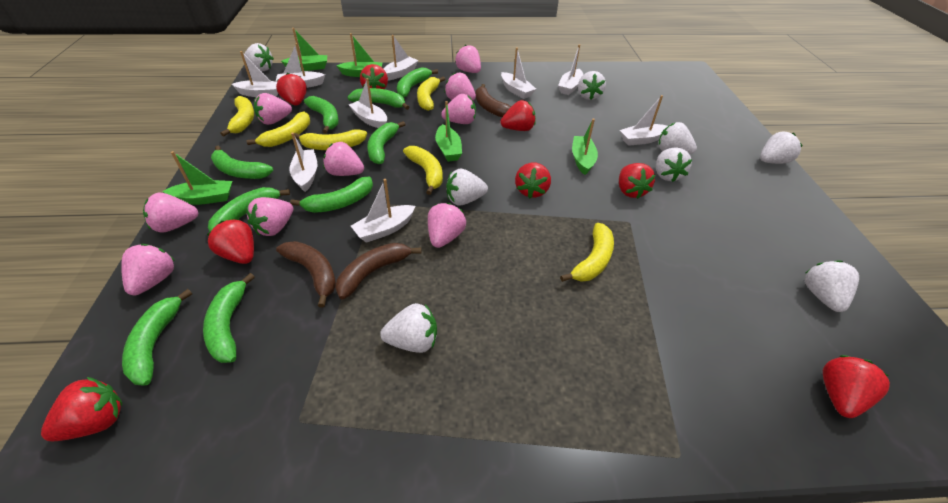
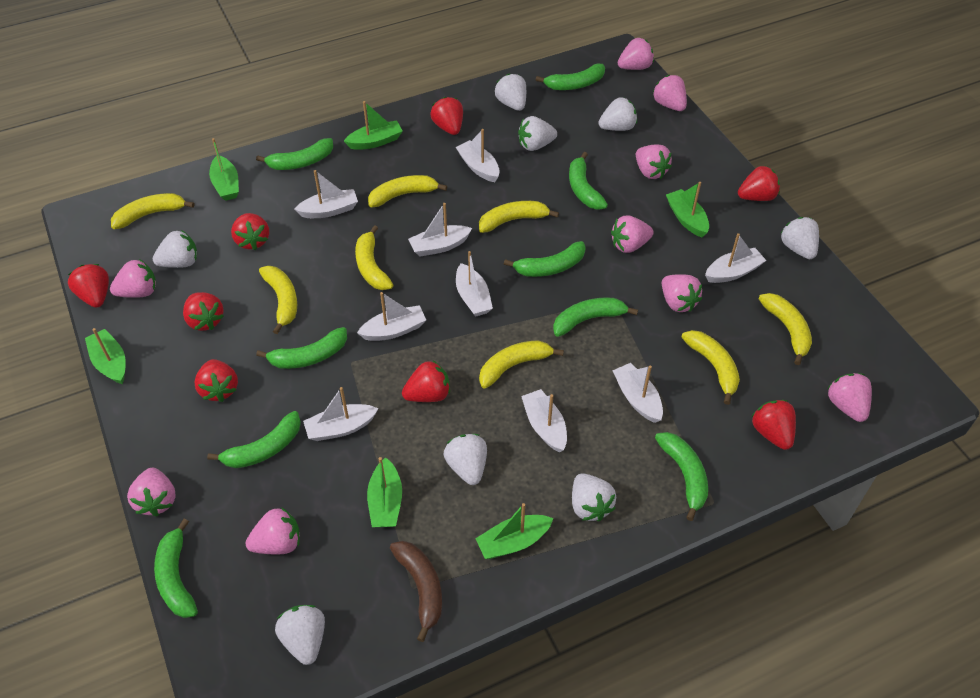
brown banana: 3 -> 1
green boat: 5 -> 6
yellow banana: 6 -> 8

